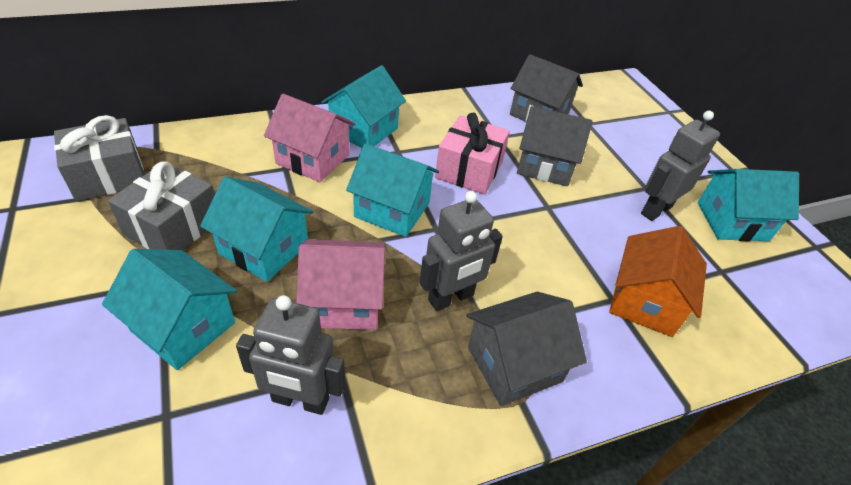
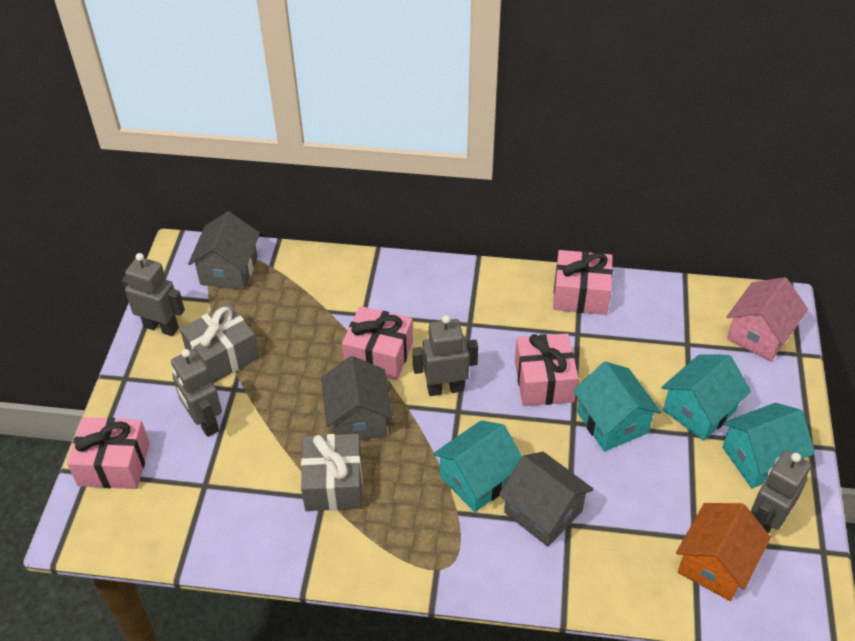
grey robot: 3 -> 4
pink gift: 1 -> 4
pink house: 2 -> 1
turquoise house: 5 -> 4

